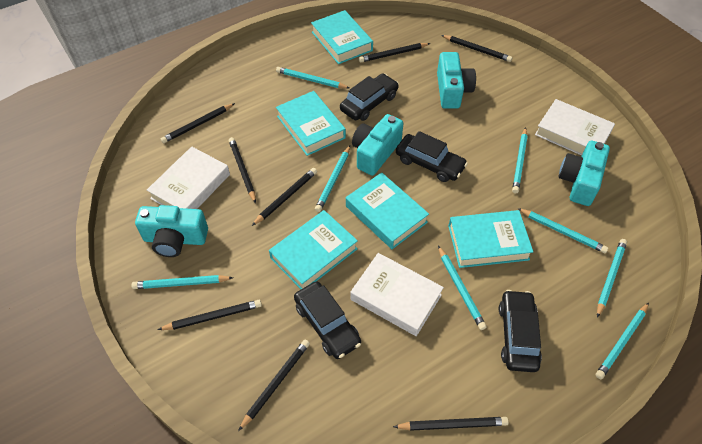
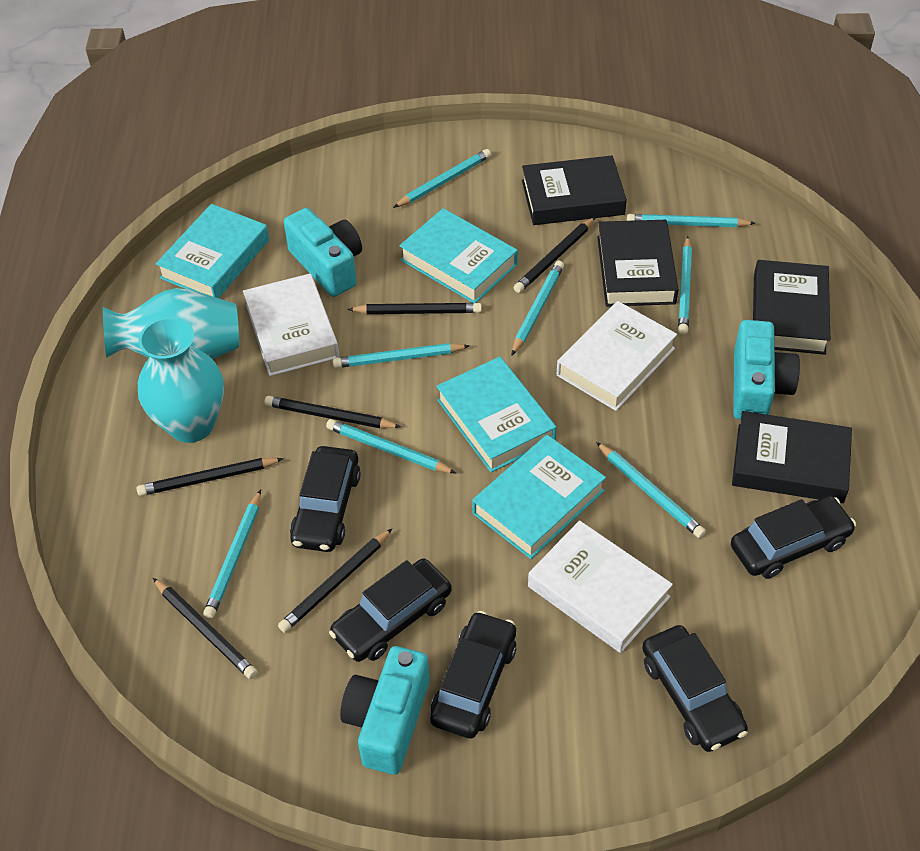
black book: 0 -> 4
black car: 4 -> 5
black pencil: 8 -> 6
turquoise book: 5 -> 4
turquoise camera: 4 -> 3
turquoise vase: 0 -> 2

